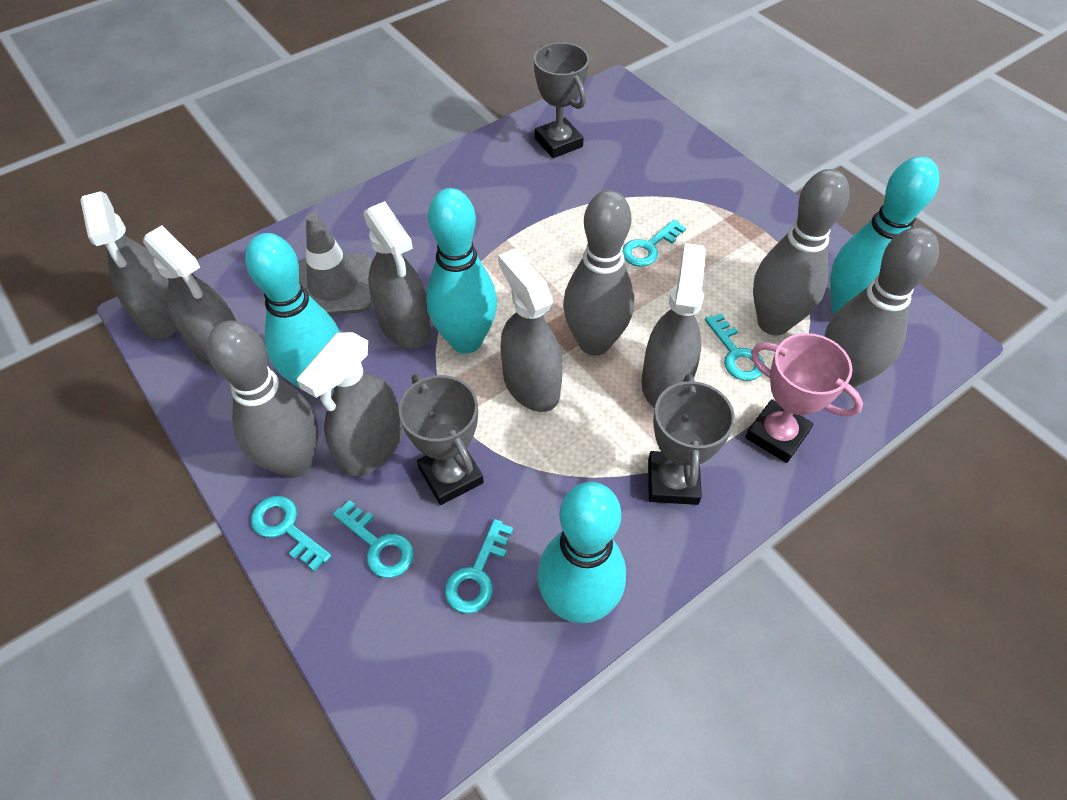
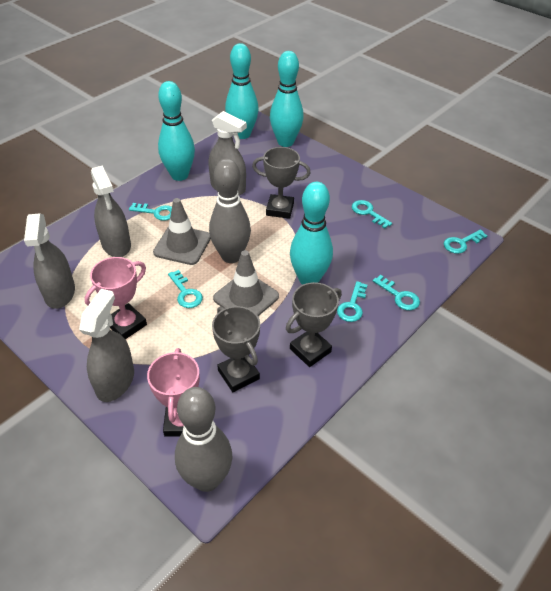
grey bowling pin: 4 -> 2
grey spray bottle: 6 -> 4
grey traffic cone: 1 -> 2
pink trophy: 1 -> 2
turquoise key: 5 -> 6

